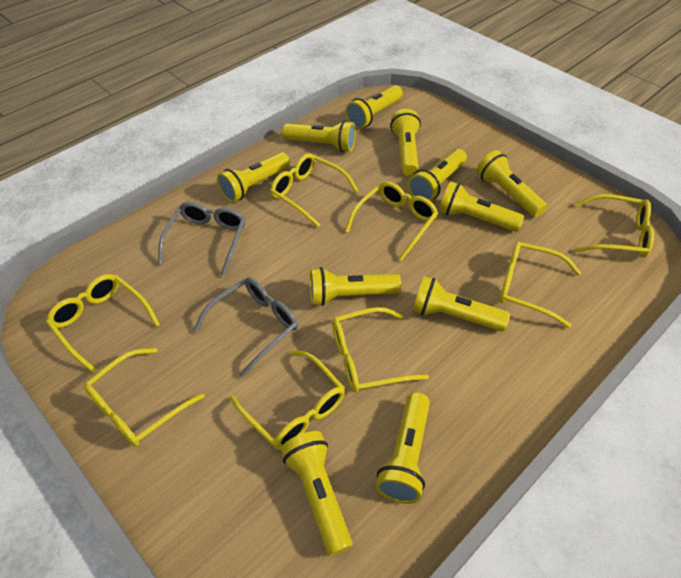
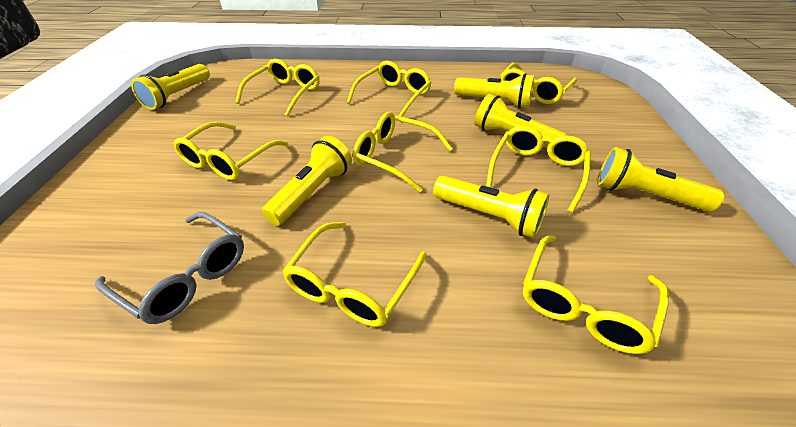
grey glasses: 2 -> 1
yellow flashlight: 11 -> 6

